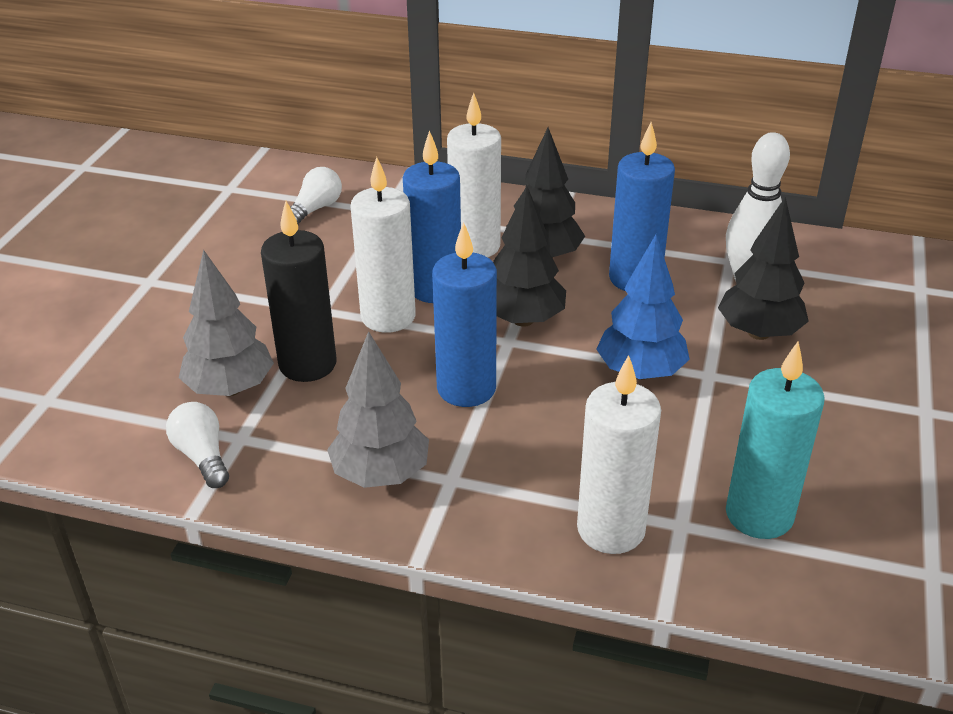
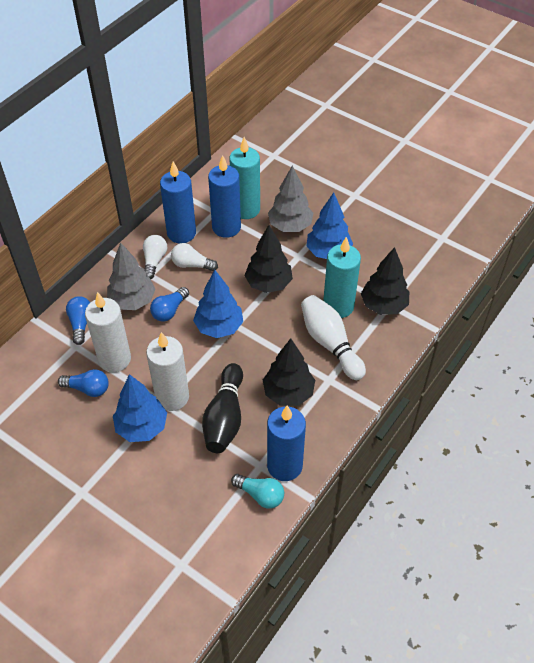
black bowling pin: 0 -> 1
black candle: 1 -> 0
blue light bulb: 0 -> 3
blue tree: 1 -> 3
turquoise candle: 1 -> 2
turquoise light bulb: 0 -> 1
white candle: 3 -> 2

